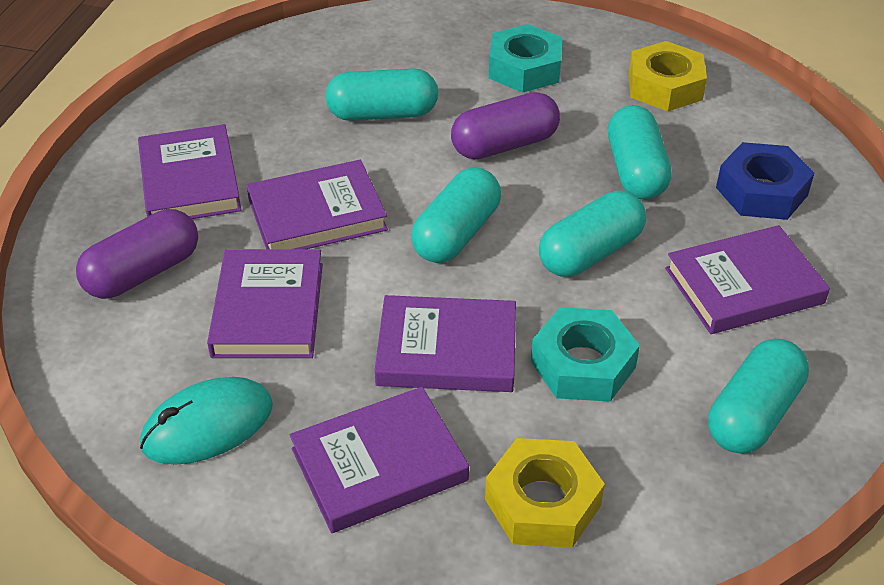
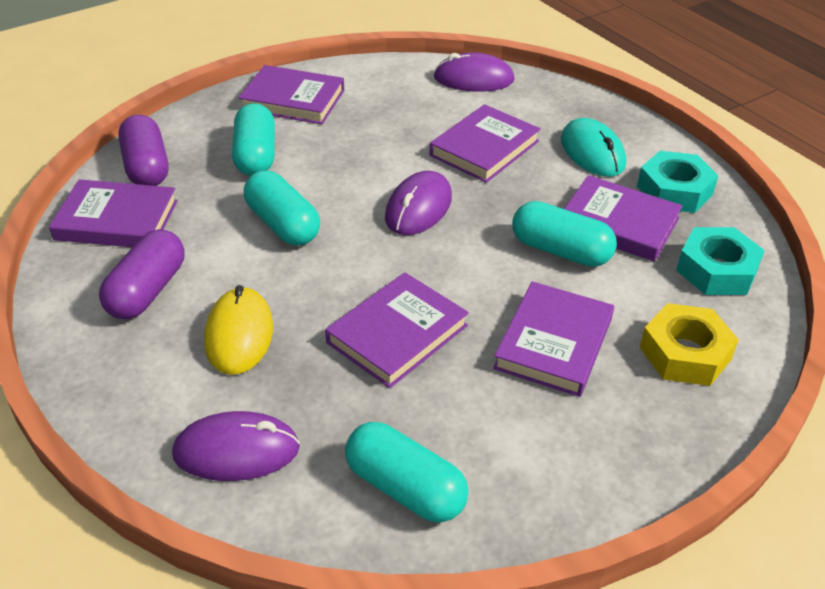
blue nut: 1 -> 0
purple mouse: 0 -> 3
turquoise capsule: 5 -> 4
yellow mouse: 0 -> 1
yellow nut: 2 -> 1

